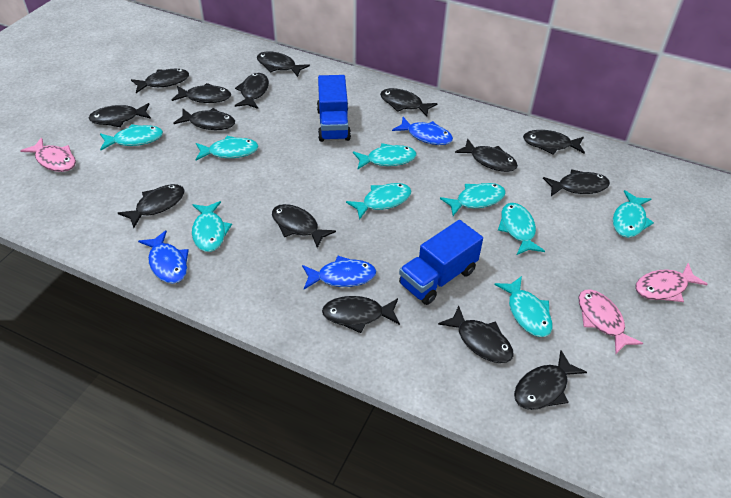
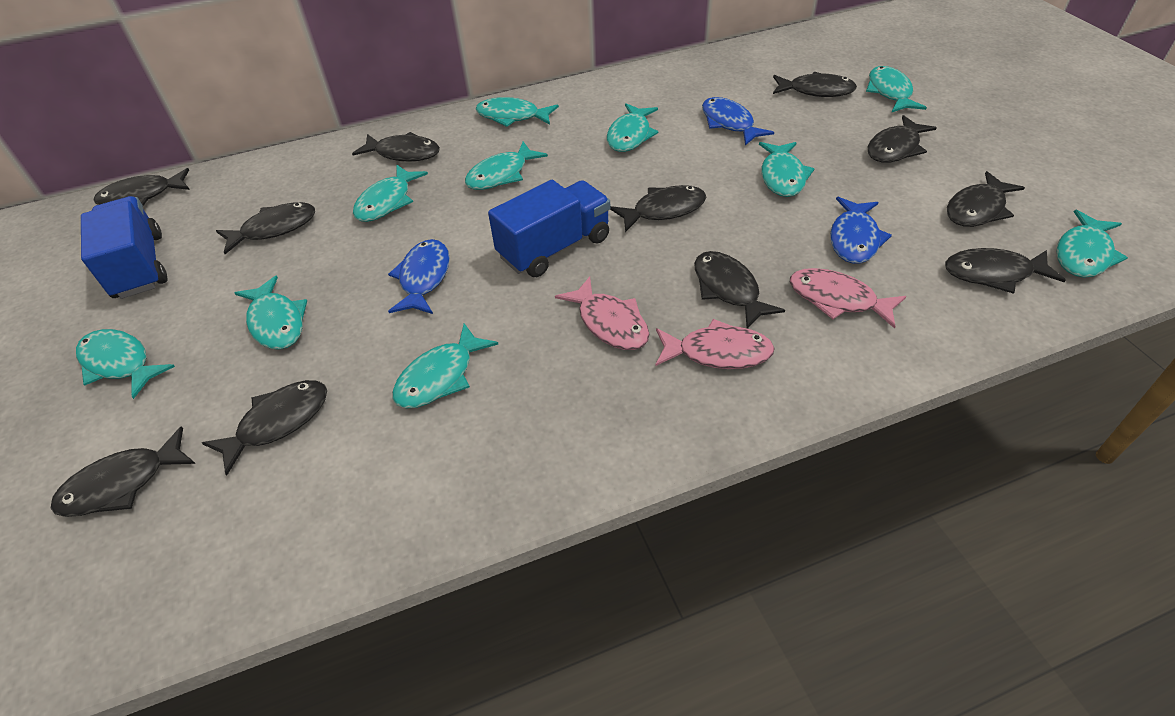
black fish: 15 -> 11
turquoise fish: 9 -> 10

